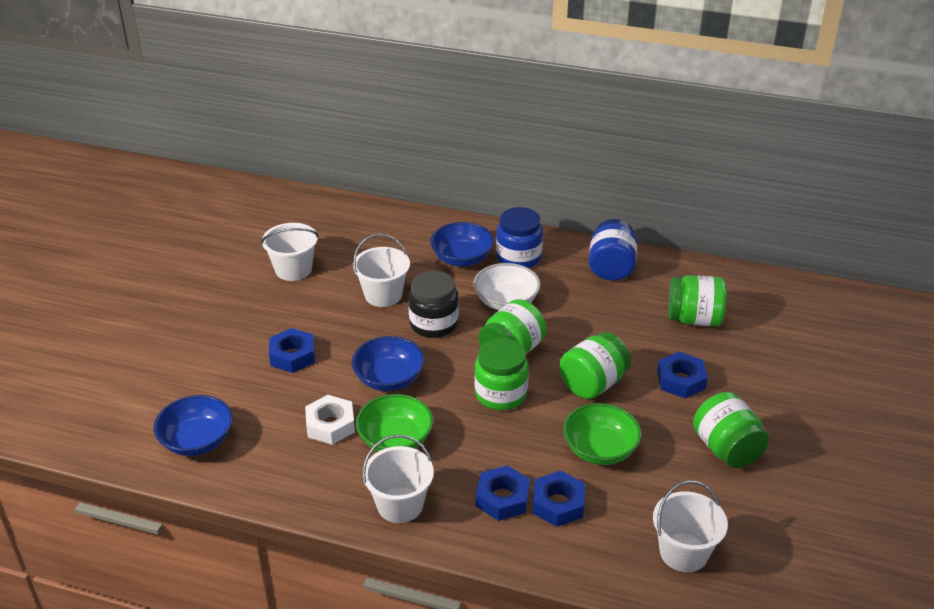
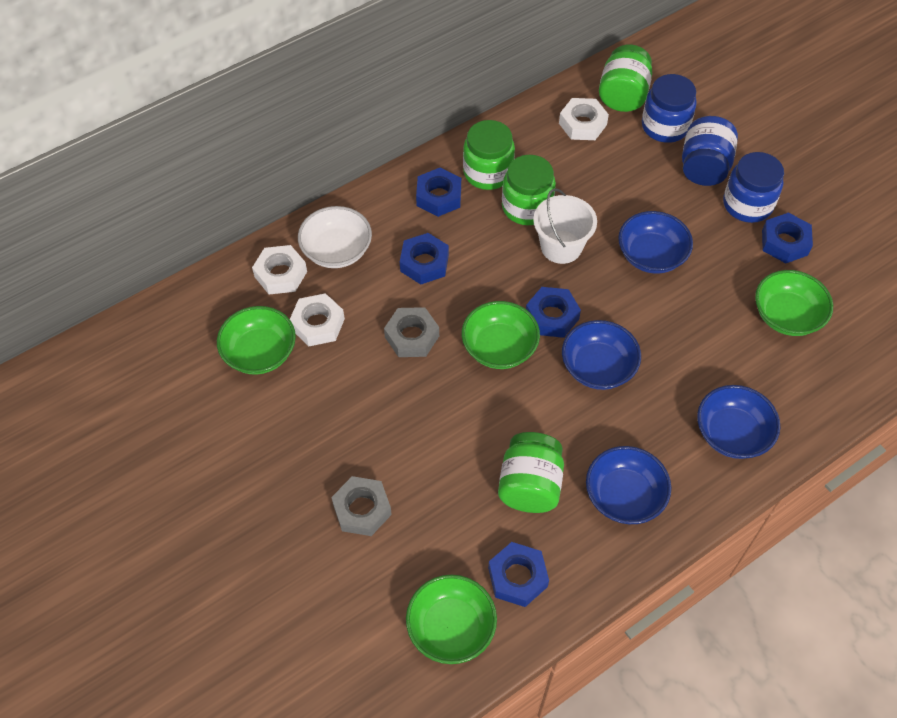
black jar: 1 -> 0
blue bowl: 3 -> 4
blue jar: 2 -> 3
blue nut: 4 -> 5
green bowl: 2 -> 4
green jar: 5 -> 4
grey nut: 0 -> 2
white bucket: 4 -> 1
white nut: 1 -> 3

